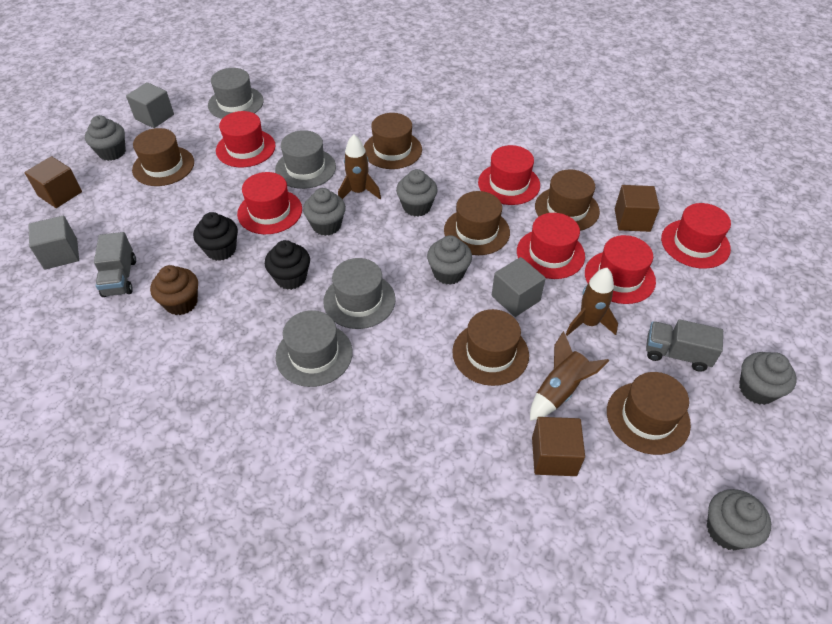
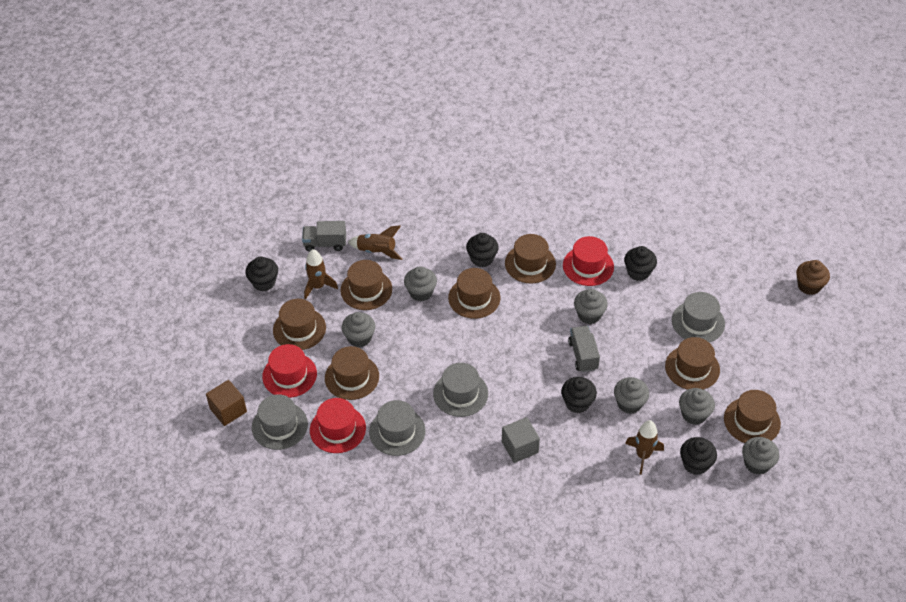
black cupcake: 2 -> 5
brown cube: 3 -> 1
brown hat: 6 -> 7
grey cube: 3 -> 1
red hat: 6 -> 3

